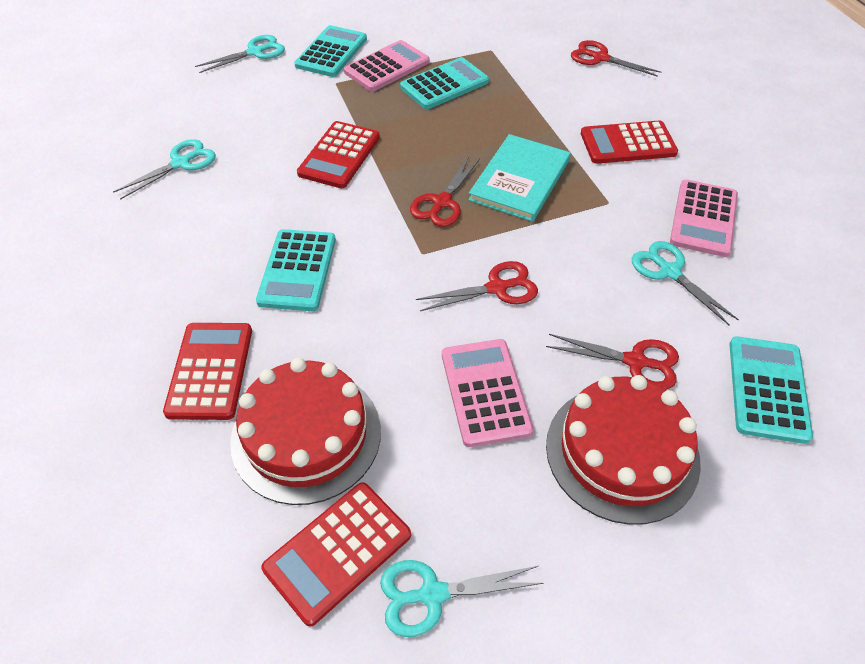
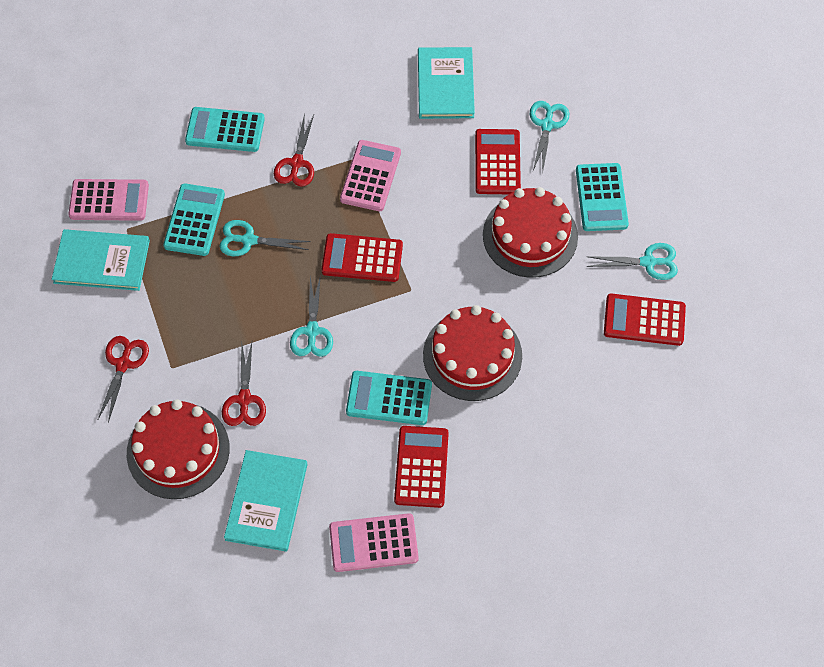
red cake: 2 -> 3
red scissors: 4 -> 3
turquoise book: 1 -> 3

